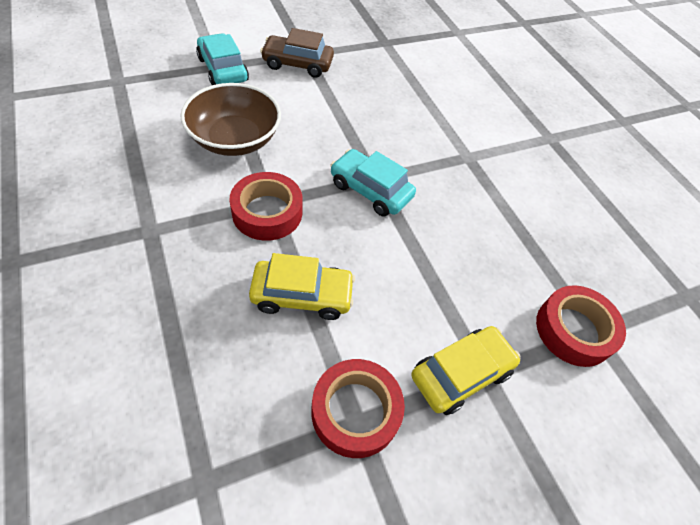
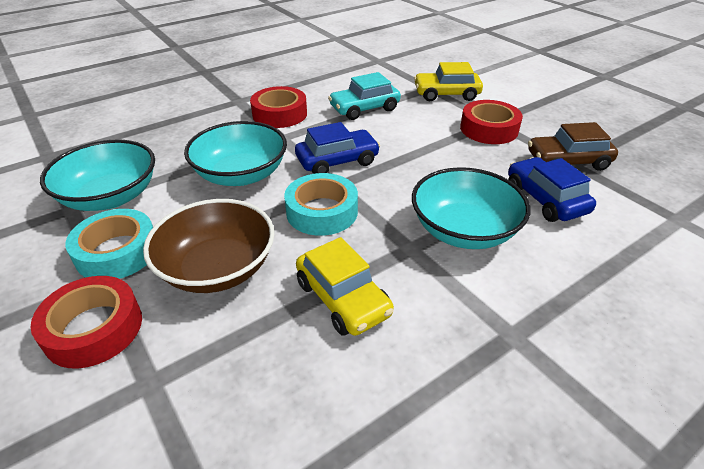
blue car: 0 -> 2
turquoise bowl: 0 -> 3
turquoise car: 2 -> 1
turquoise tape: 0 -> 2

